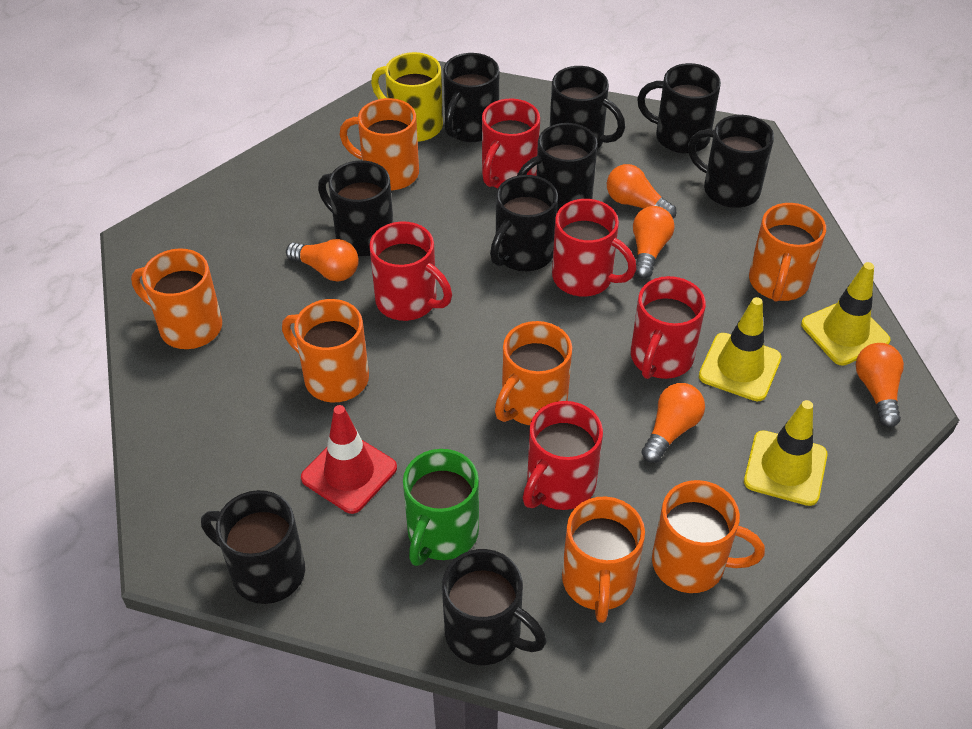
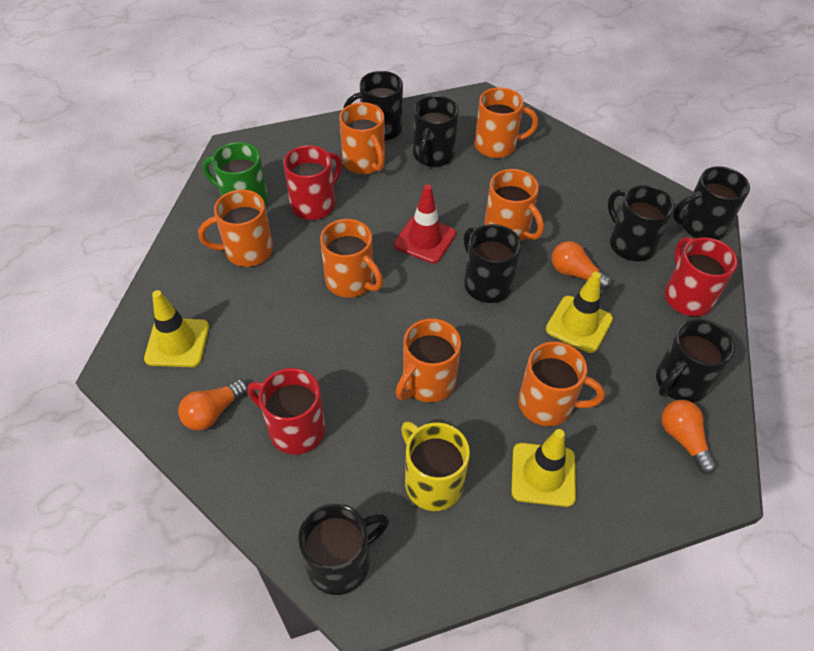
black mug: 9 -> 7
orange light bulb: 5 -> 3
red mug: 5 -> 3

